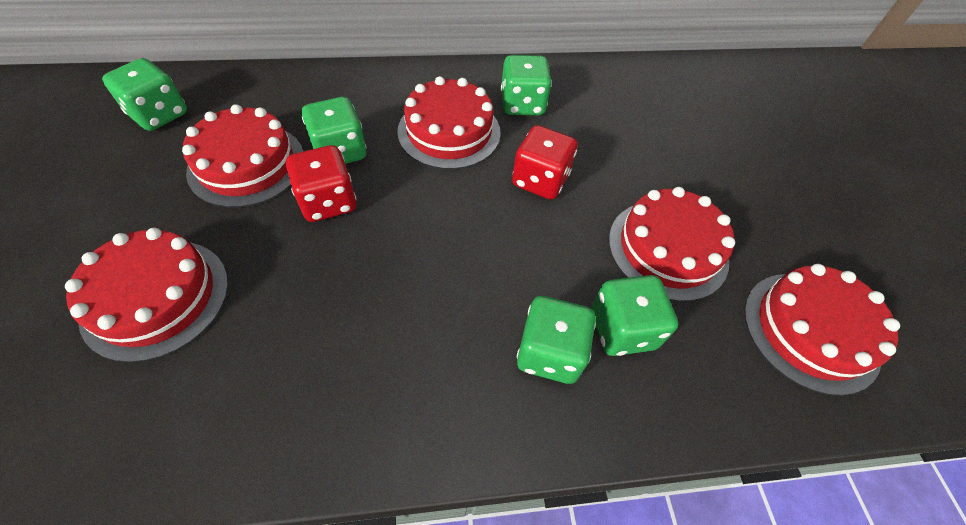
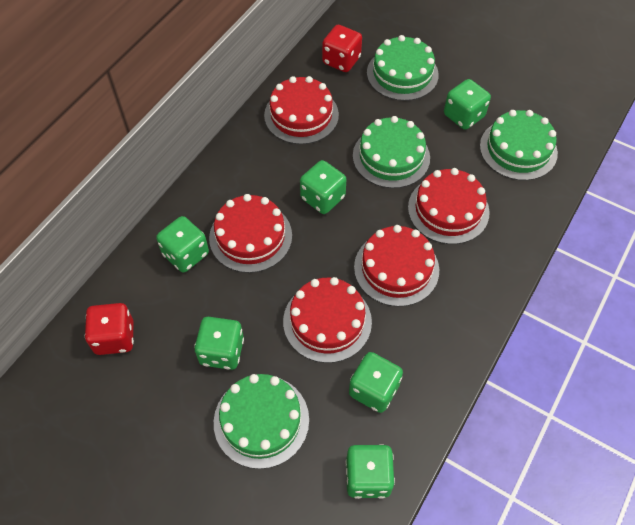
green cake: 0 -> 4
green dice: 5 -> 6

